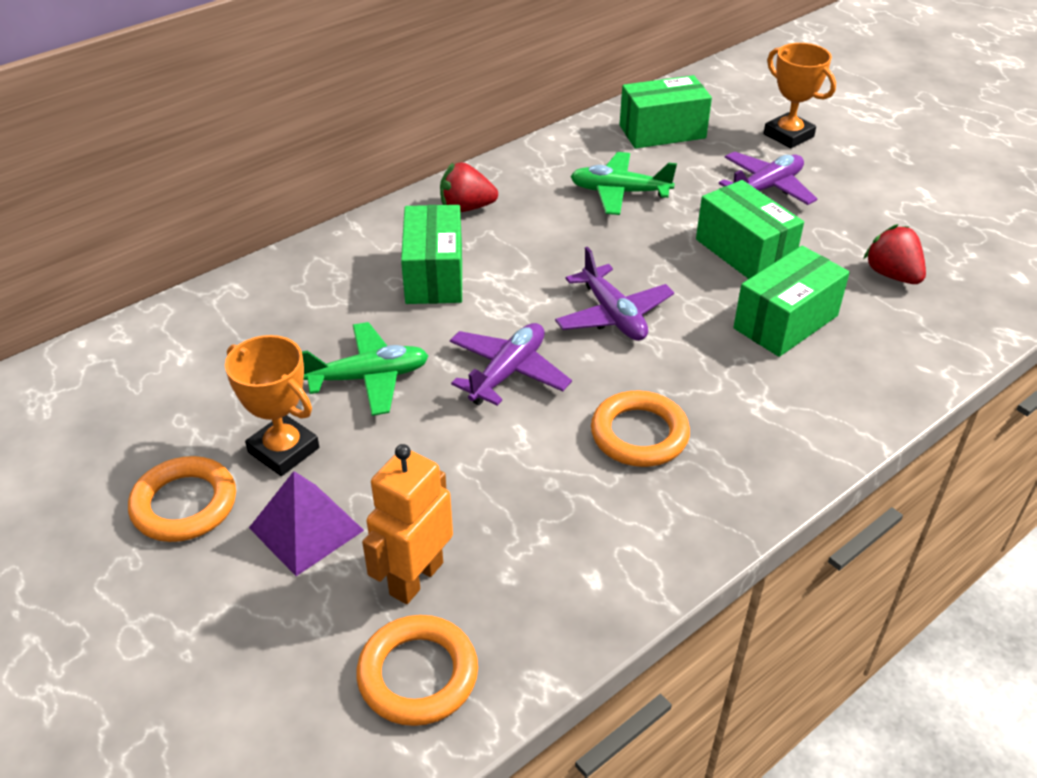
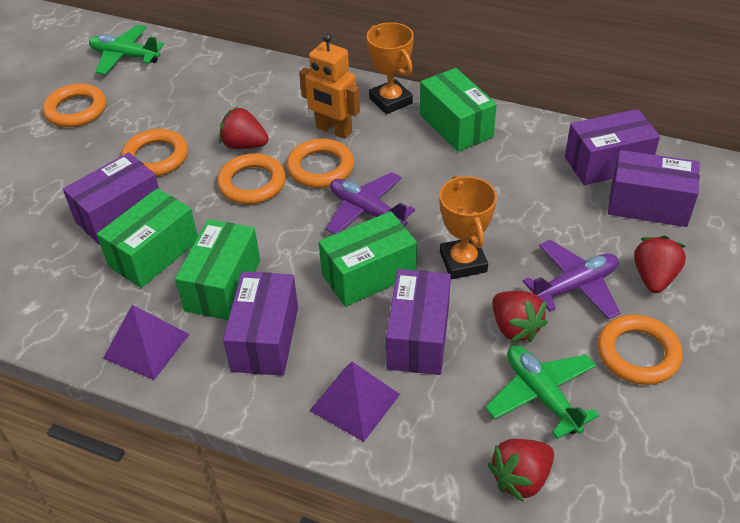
orange ring: 3 -> 5
purple box: 0 -> 5
purple plane: 3 -> 2
purple pyramid: 1 -> 2
red strawberry: 2 -> 4

